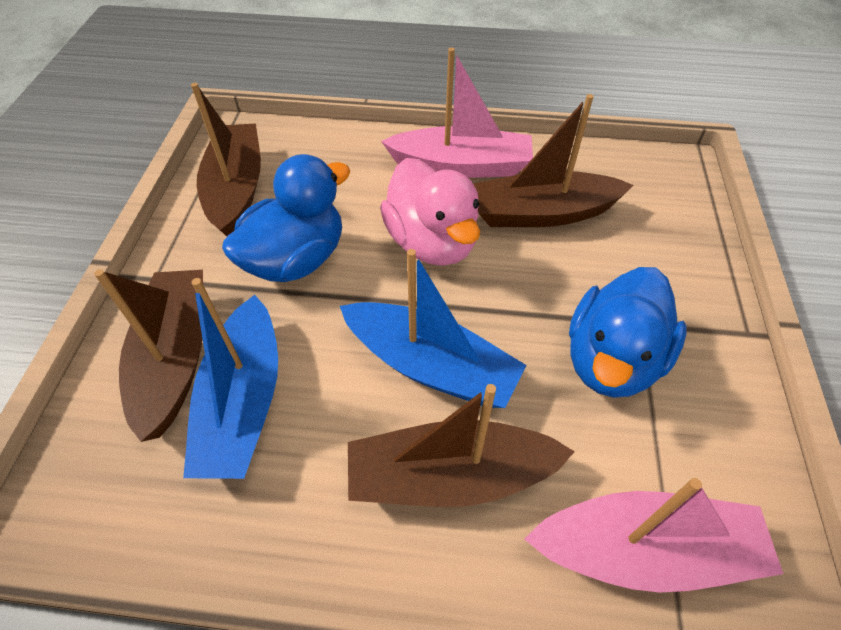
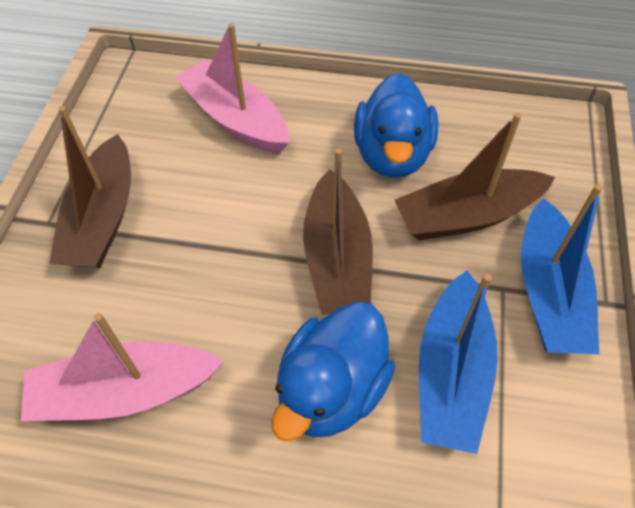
brown boat: 4 -> 3
pink duck: 1 -> 0

